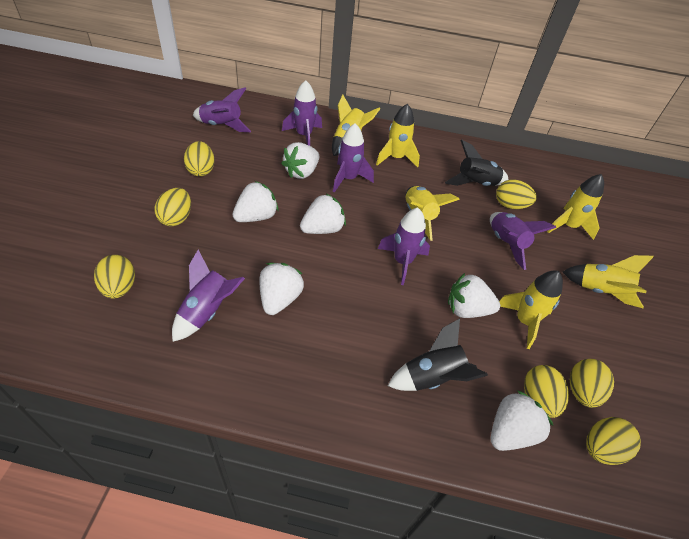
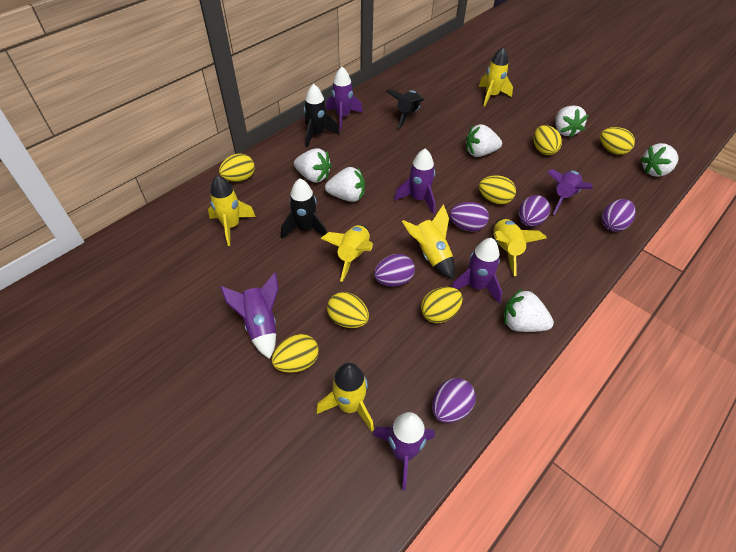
black rocket: 2 -> 3
purple egg: 0 -> 5

